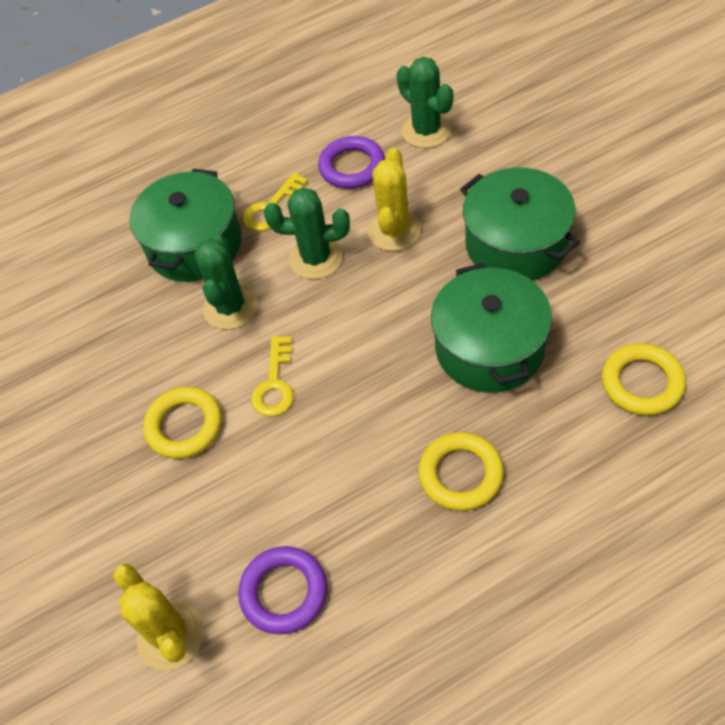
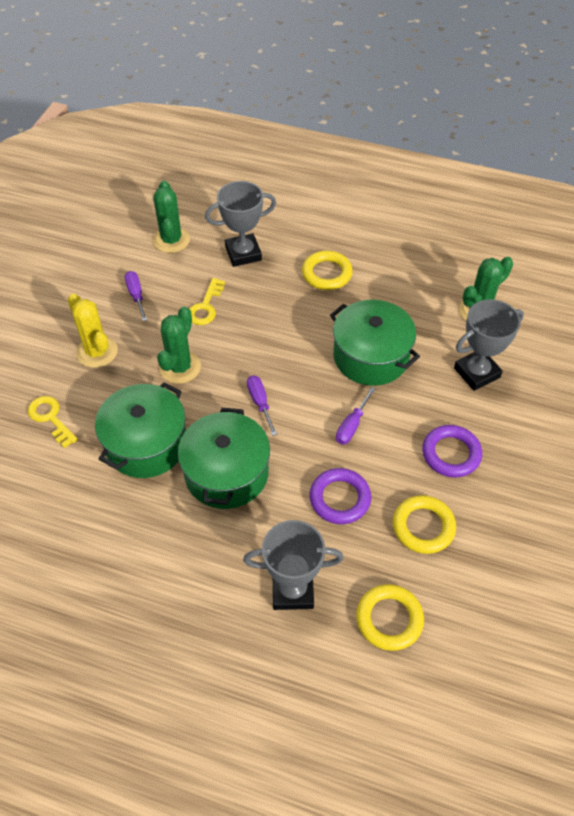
grey trophy: 0 -> 3
purple screwdriver: 0 -> 3
yellow cactus: 2 -> 1

